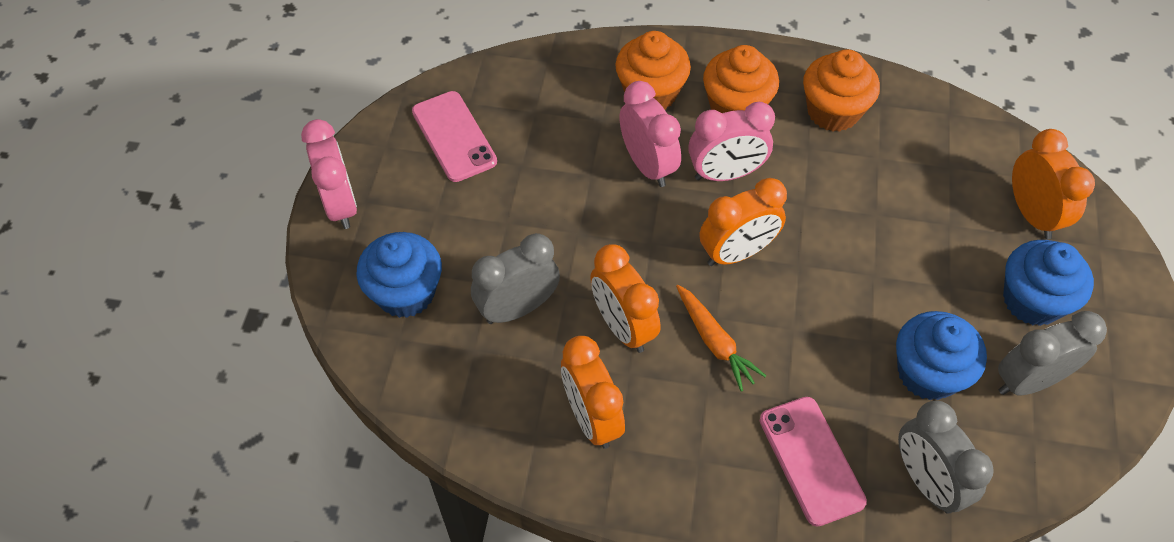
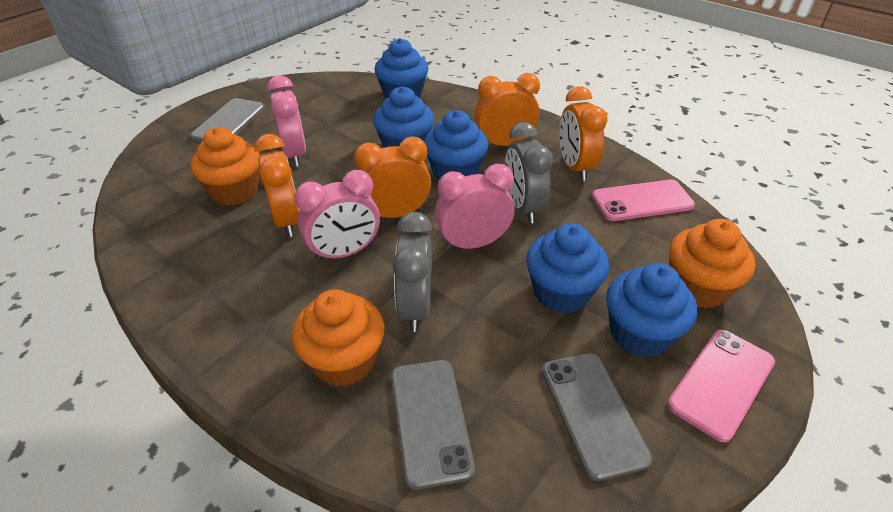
blue cupcake: 3 -> 5
grey clock: 3 -> 2
grey phone: 0 -> 3
orange carrot: 1 -> 0

